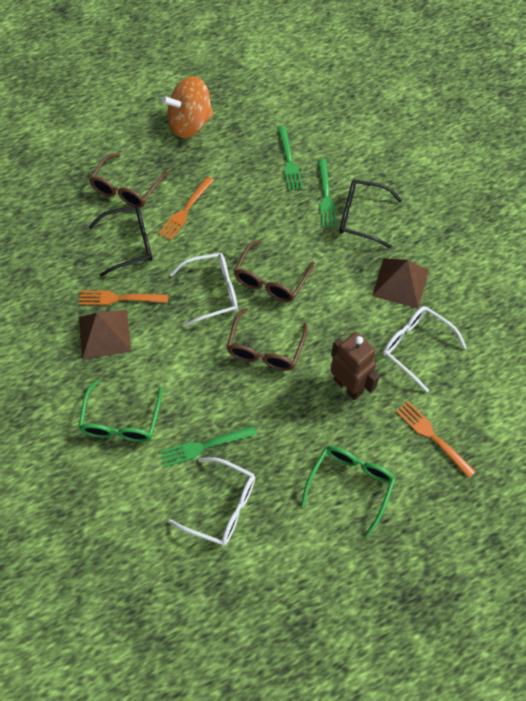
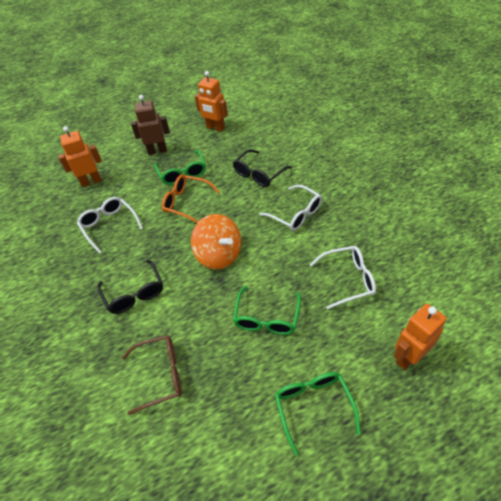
brown glasses: 3 -> 1
brown pyramid: 2 -> 0
green fork: 3 -> 0
green glasses: 2 -> 3
orange fork: 3 -> 0
orange glasses: 0 -> 1
orange robot: 0 -> 3

